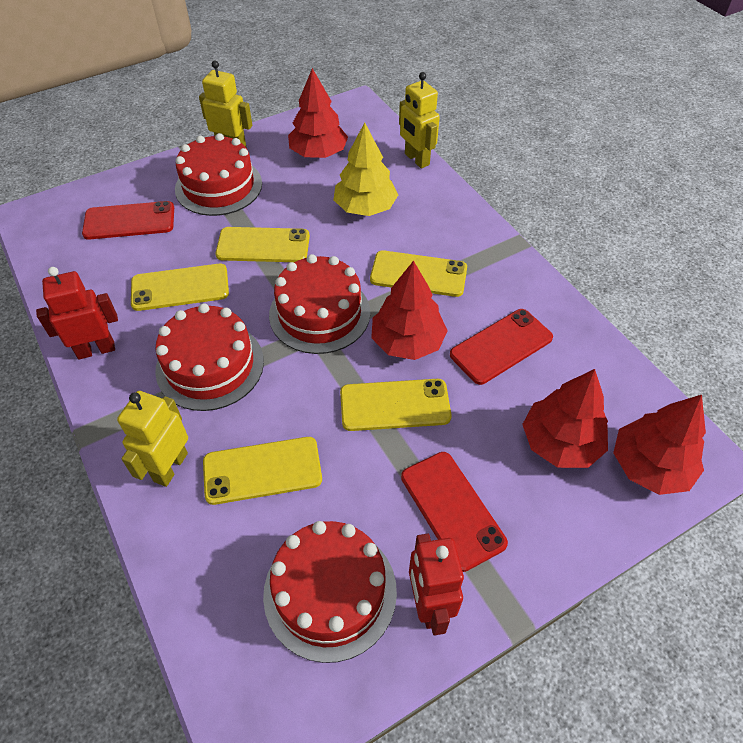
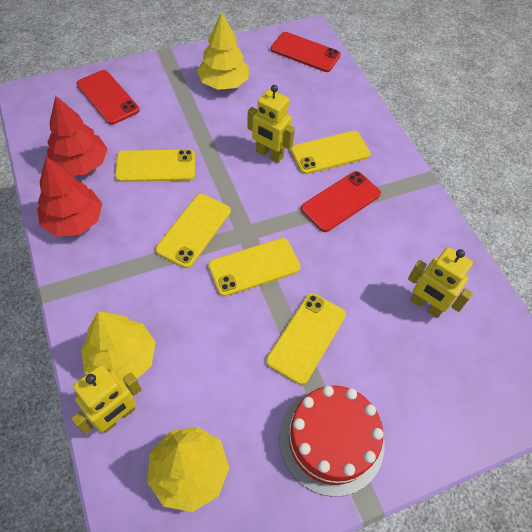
red cake: 4 -> 1
red robot: 2 -> 0
red tree: 4 -> 2
yellow tree: 1 -> 3

